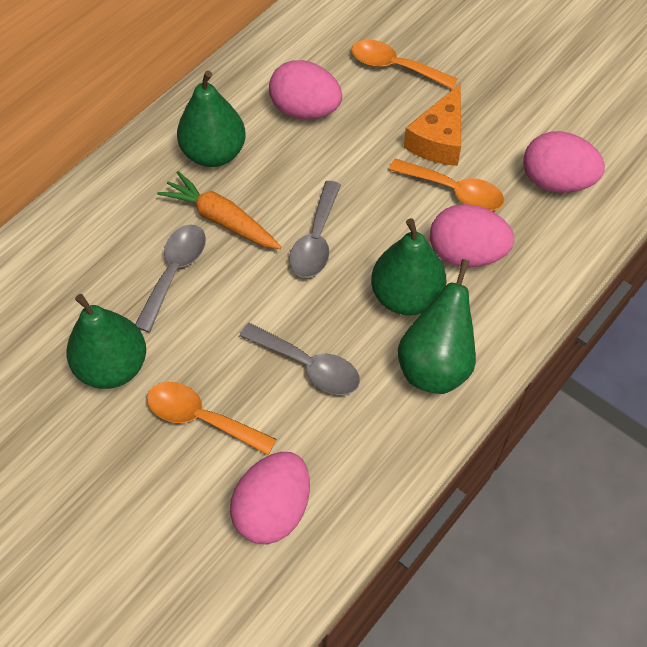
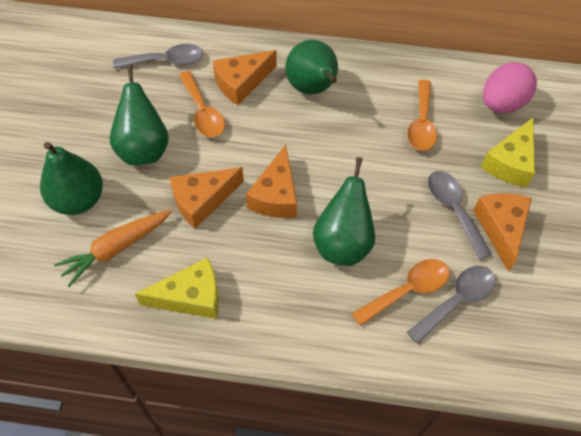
orange cheese: 1 -> 4
pink egg: 4 -> 1
yellow cheese: 0 -> 2

